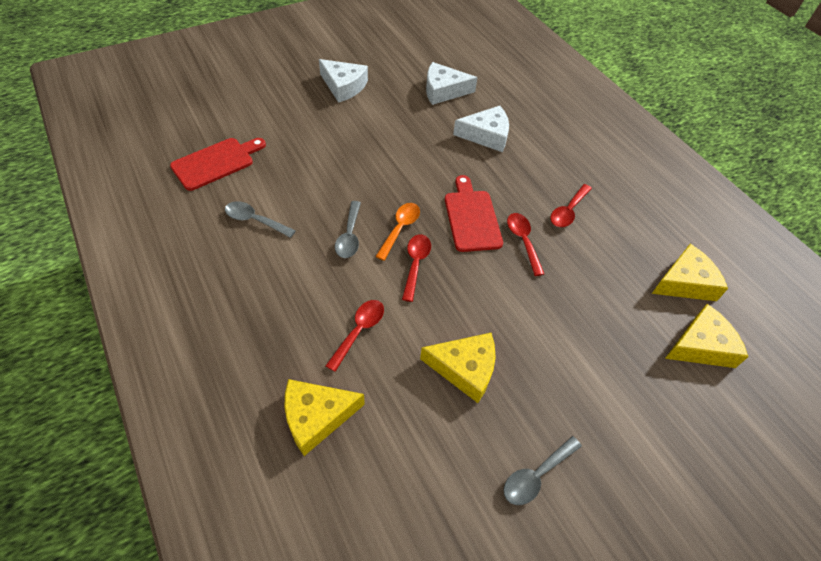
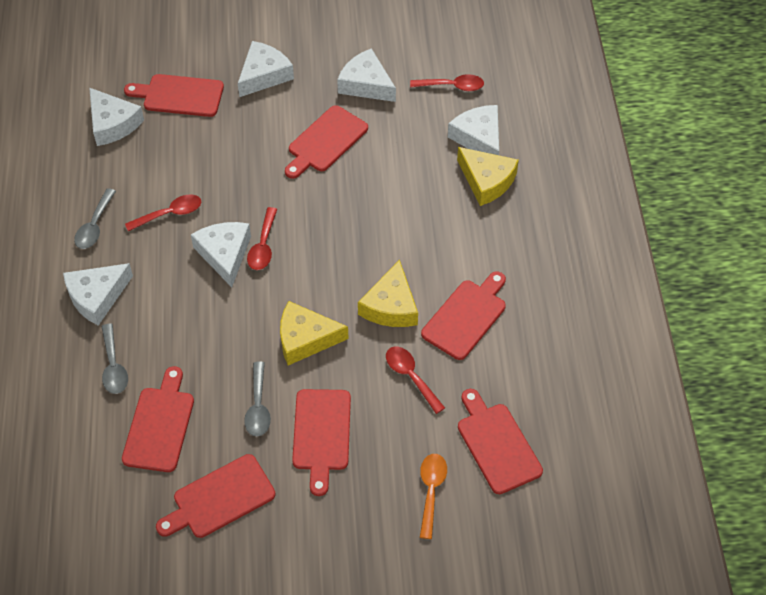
red cutting board: 2 -> 7
white cheese: 3 -> 6
yellow cheese: 4 -> 3

